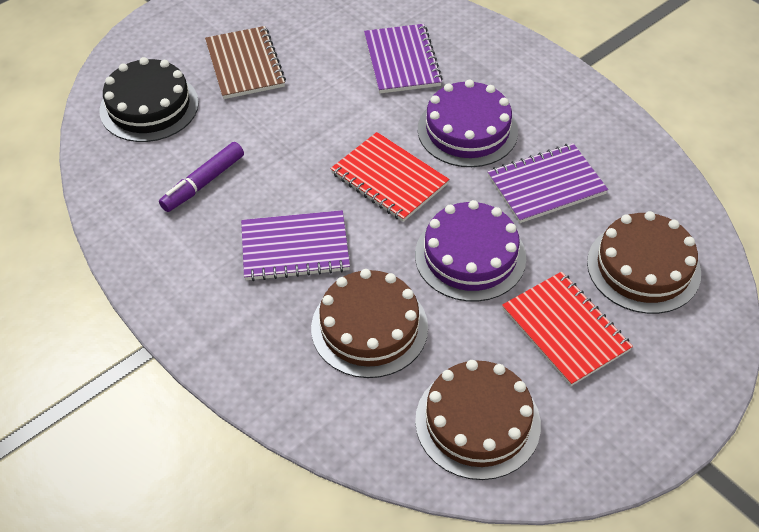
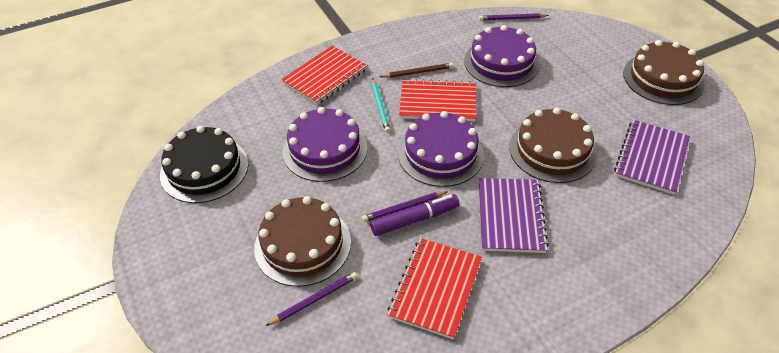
brown notebook: 1 -> 0
brown pencil: 0 -> 1
purple cake: 2 -> 3
purple notebook: 3 -> 2
purple pencil: 0 -> 3
red notebook: 2 -> 3
turquoise pencil: 0 -> 1

